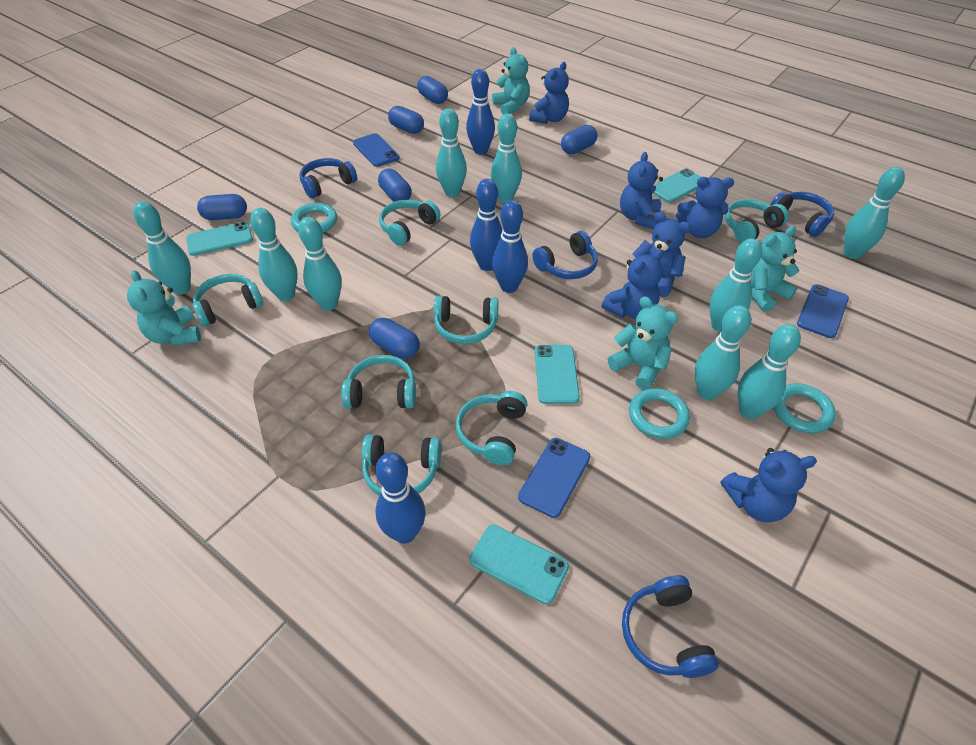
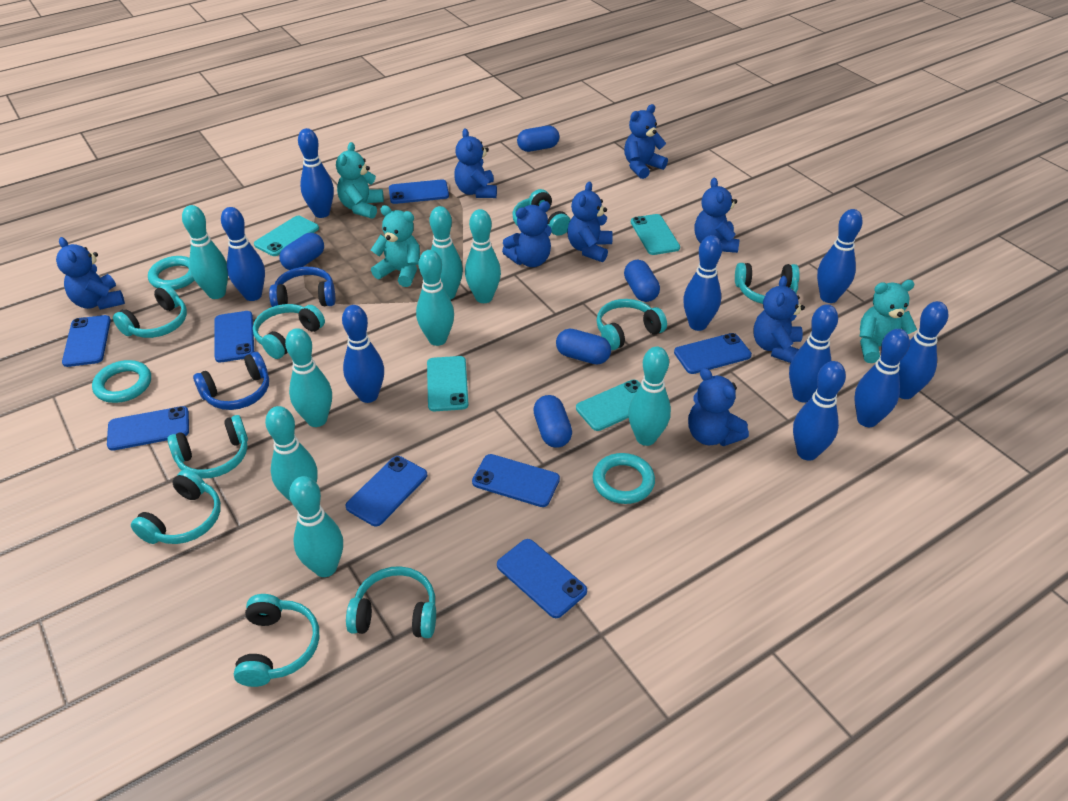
blue bowling pin: 4 -> 9
blue capsule: 6 -> 5
blue headphones: 4 -> 2
blue phone: 3 -> 8
blue teddy bear: 6 -> 8
turquoise bowling pin: 9 -> 8
turquoise headphones: 7 -> 9
turquoise teddy bear: 4 -> 3

